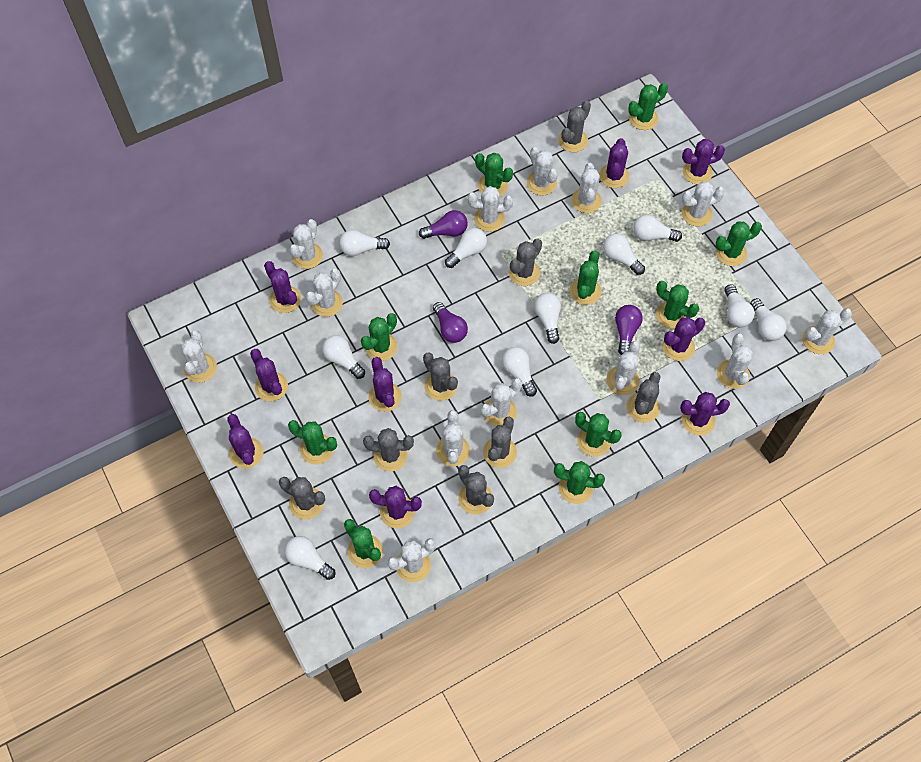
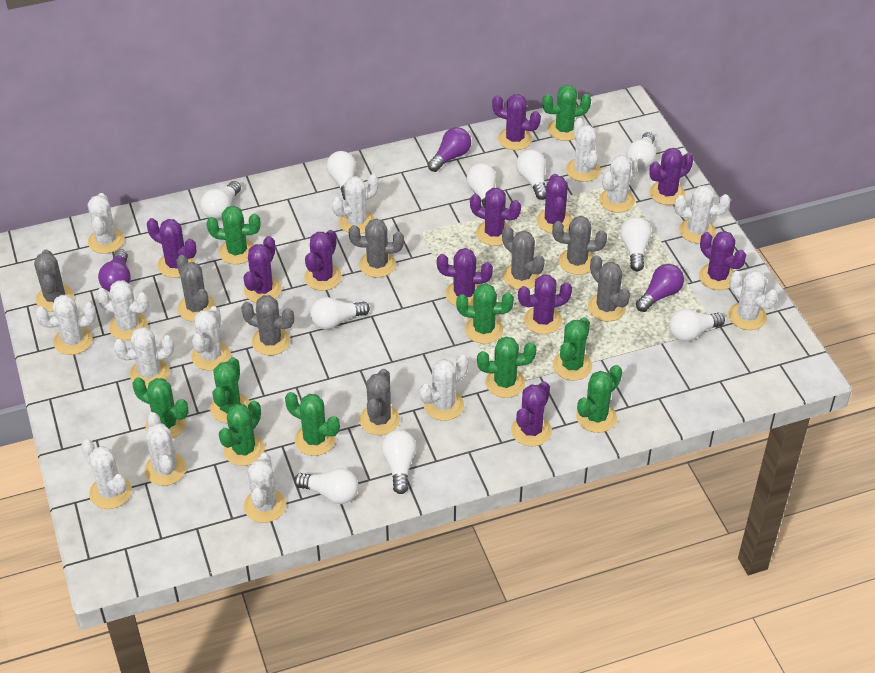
purple cactus: 9 -> 11
white cactus: 13 -> 14

